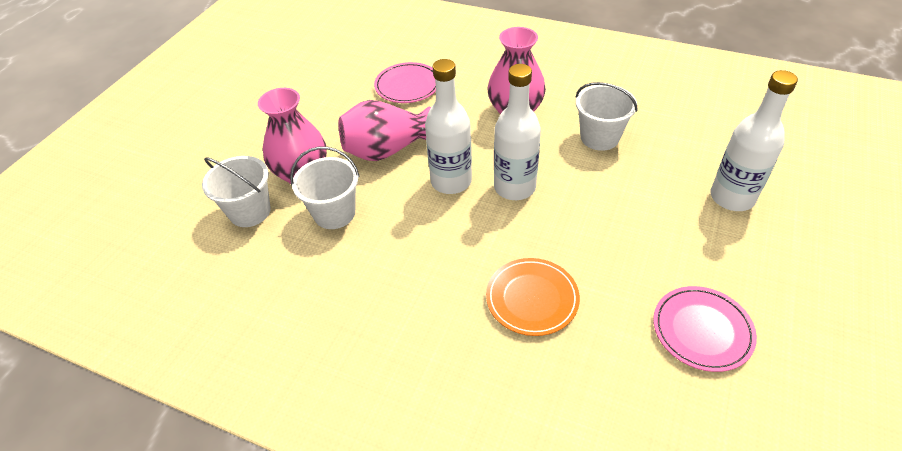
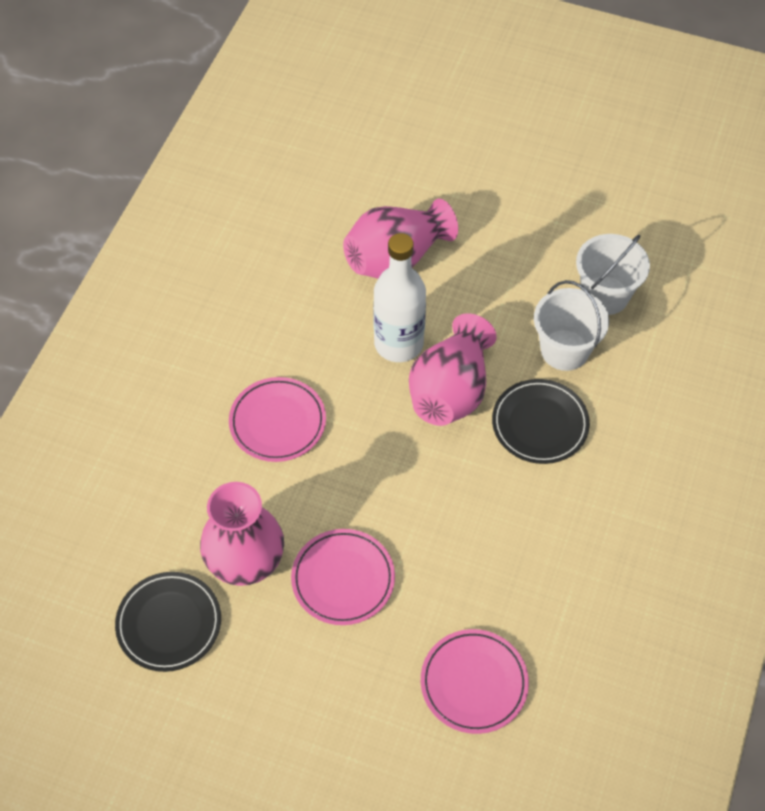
black plate: 0 -> 2
orange plate: 1 -> 0
pink plate: 2 -> 3
white bottle: 3 -> 1
white bucket: 3 -> 2

